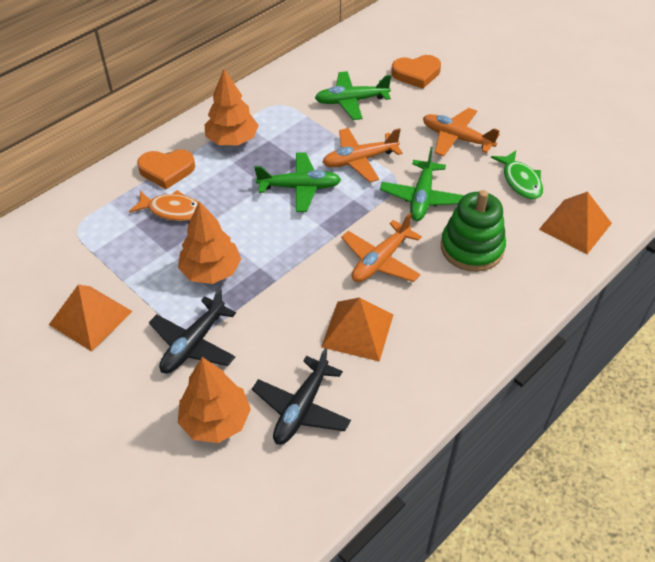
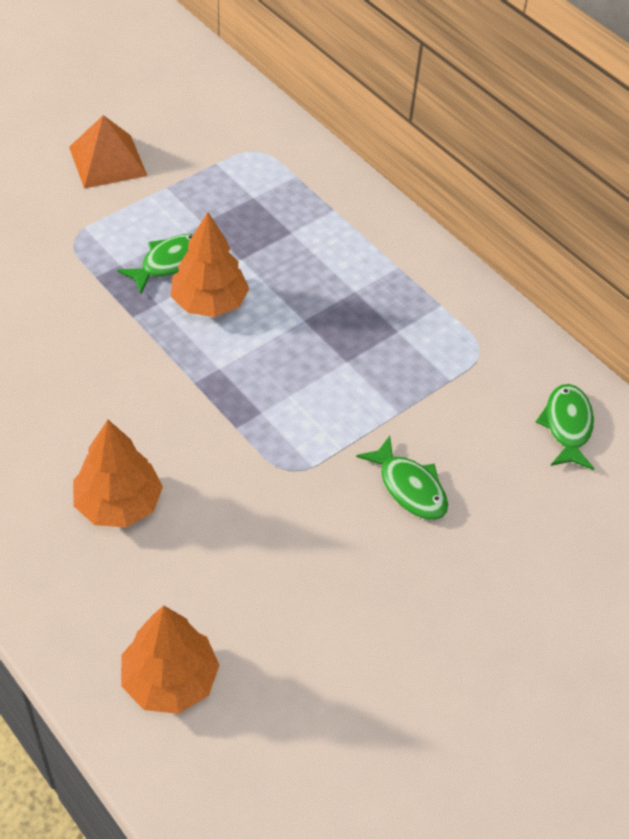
black plane: 2 -> 0
green fish: 1 -> 3
green plane: 3 -> 0
green stacking toy: 1 -> 0
orange fish: 1 -> 0
orange heart: 2 -> 0
orange plane: 3 -> 0
orange pyramid: 3 -> 1

